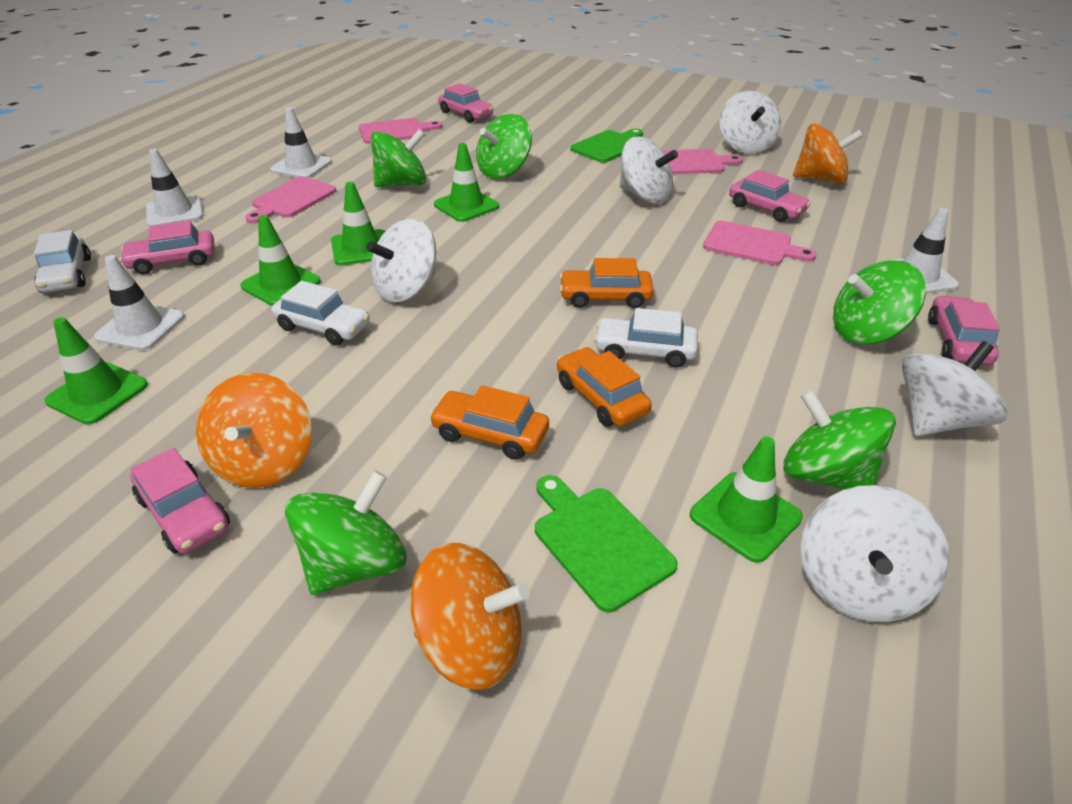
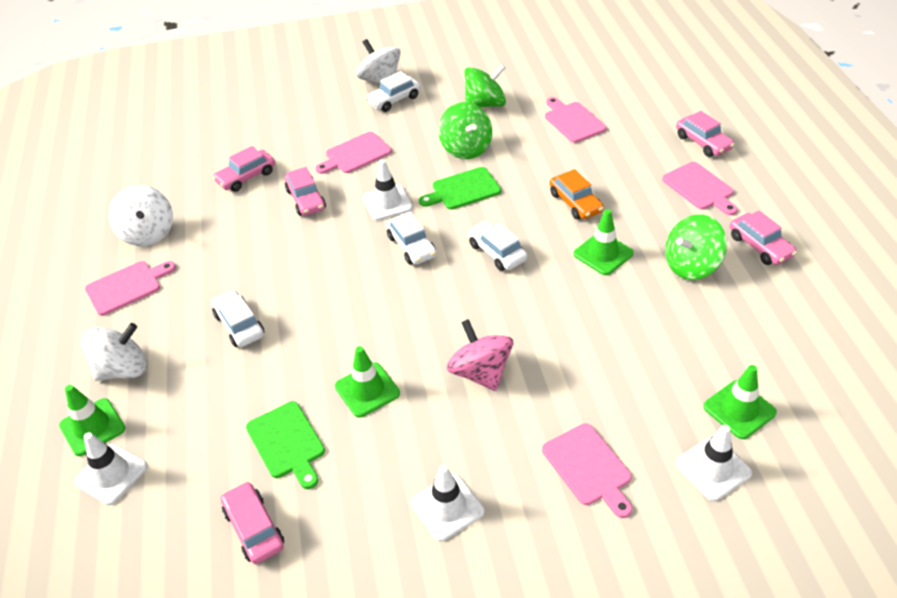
green spinning top: 5 -> 3
green traffic cone: 5 -> 4
orange car: 3 -> 1
orange spinning top: 3 -> 0
pink cutting board: 4 -> 5
pink spinning top: 0 -> 1
white car: 3 -> 4
white spinning top: 5 -> 3

